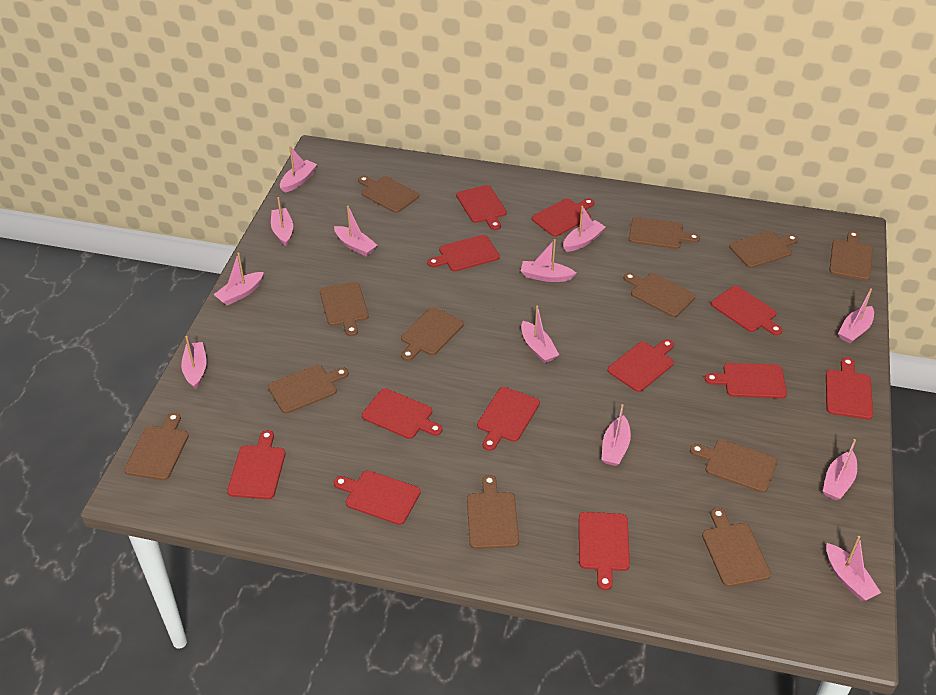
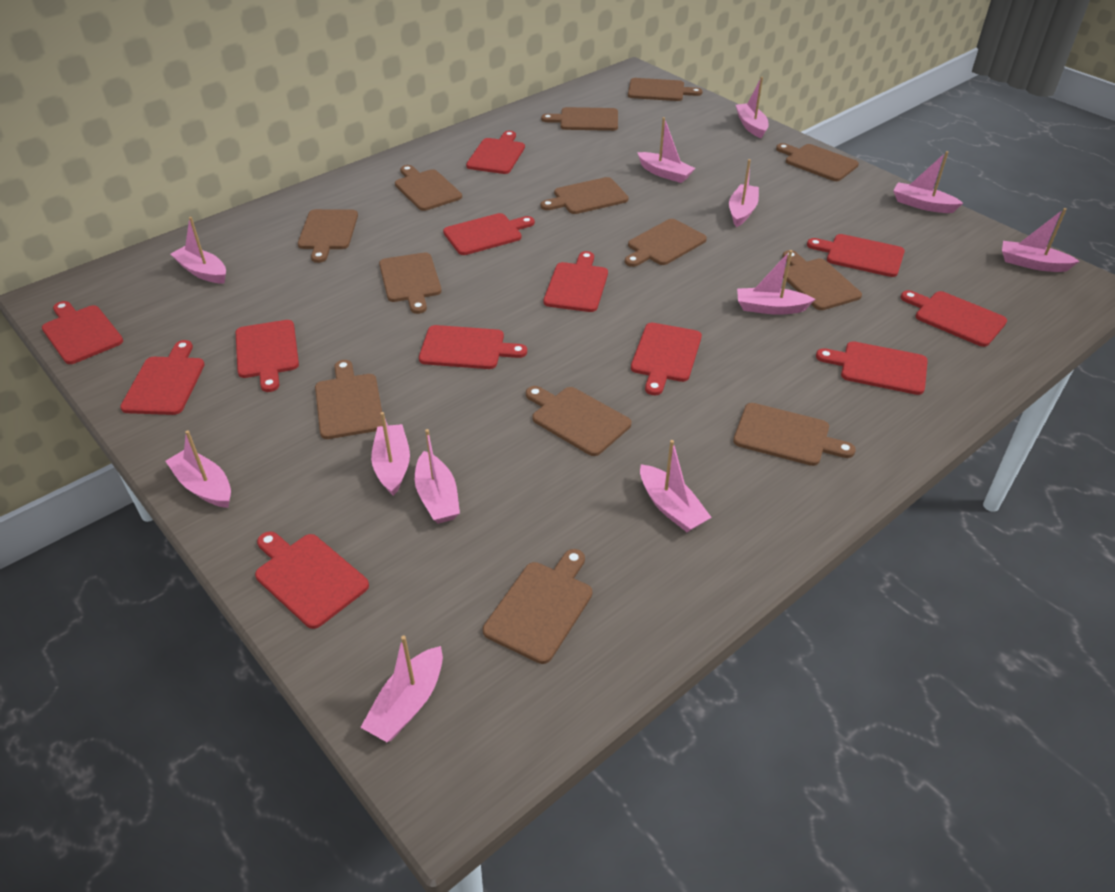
brown cutting board: 12 -> 13

